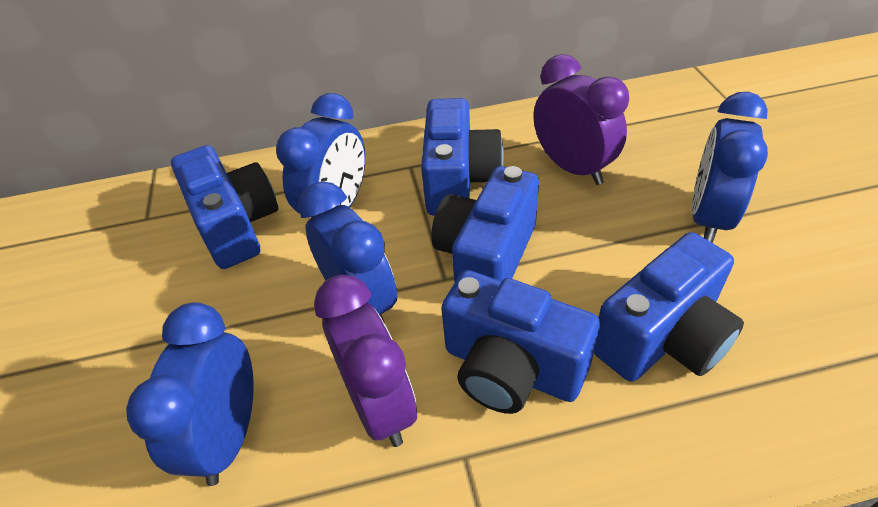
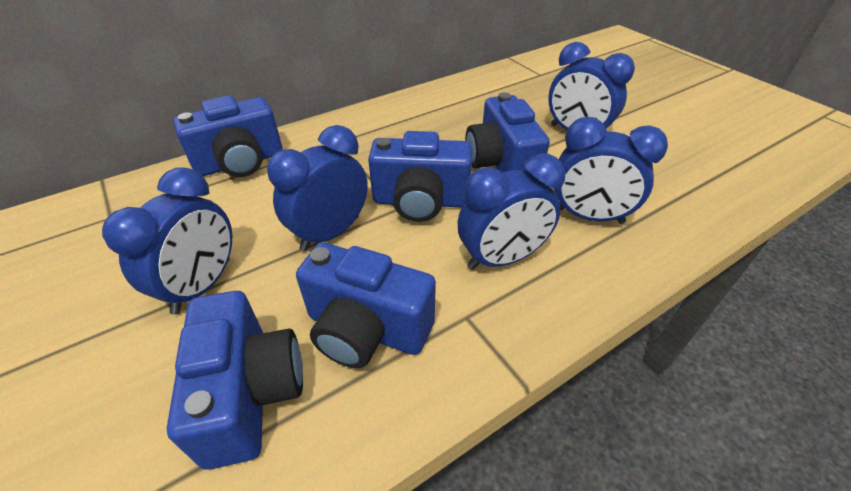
blue clock: 4 -> 5
purple clock: 2 -> 0

